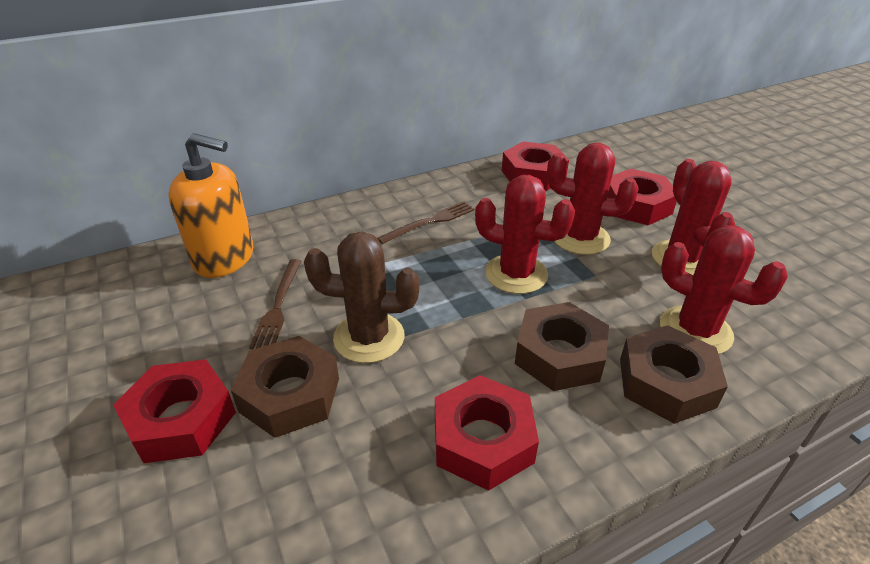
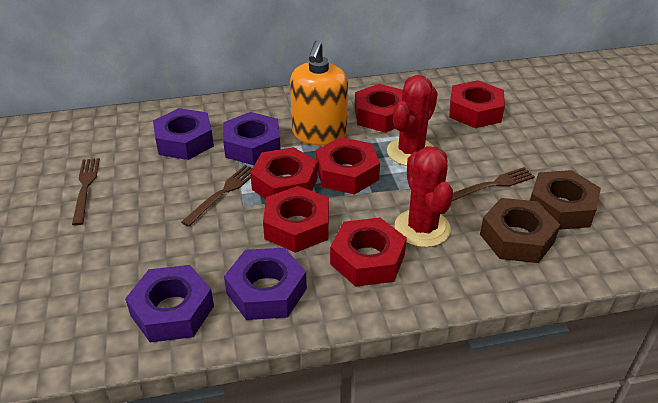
brown cactus: 1 -> 0
brown fork: 2 -> 3
brown nut: 3 -> 2
purple nut: 0 -> 4
red cactus: 4 -> 2
red nut: 4 -> 6

